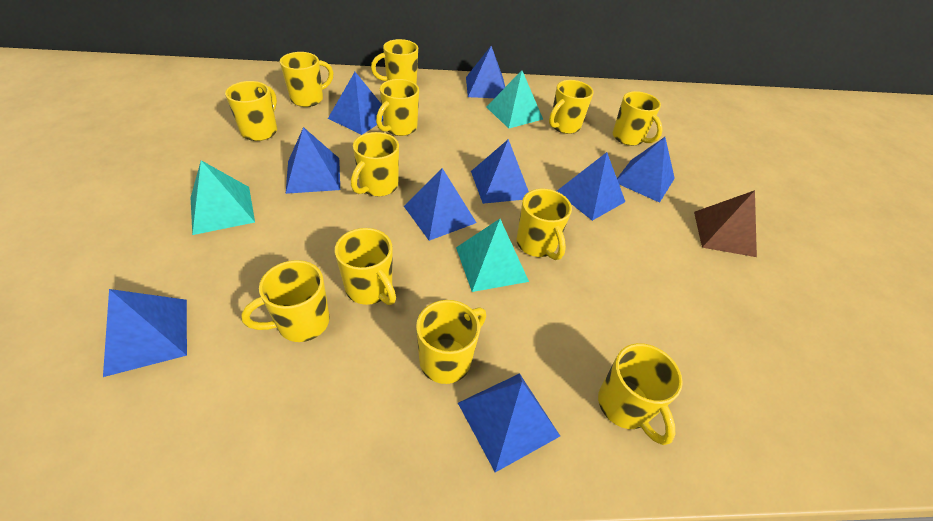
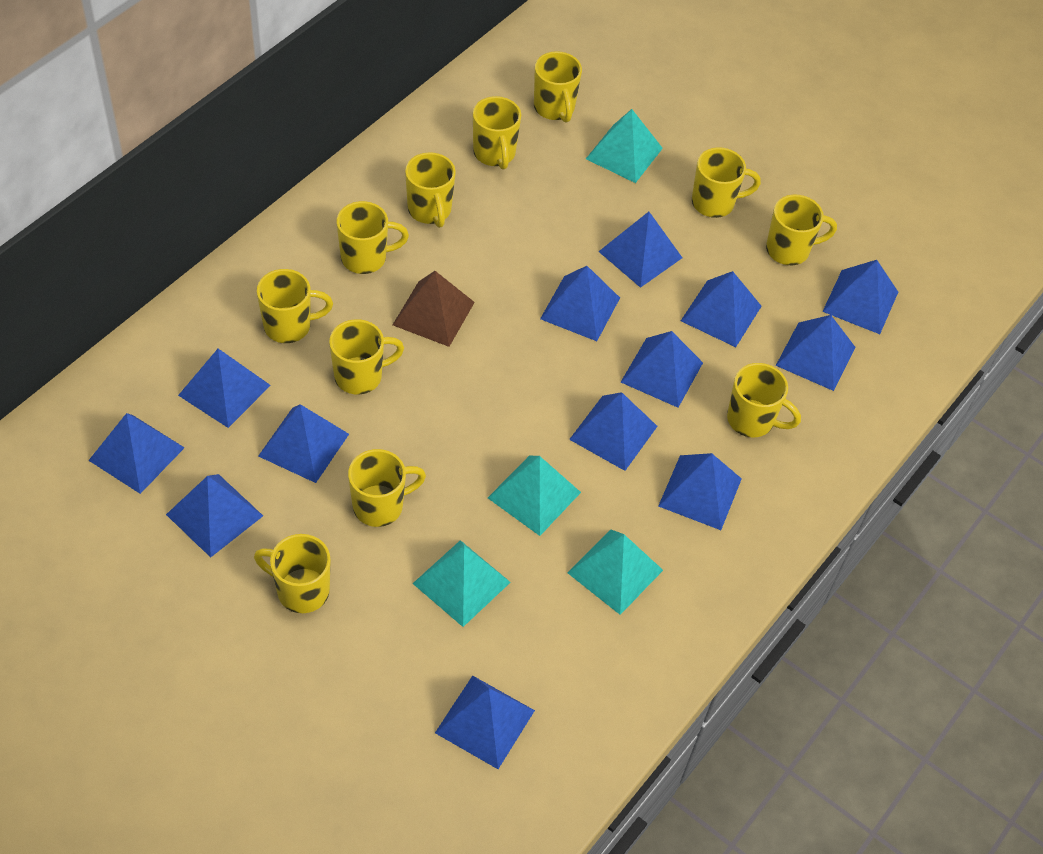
blue pyramid: 9 -> 13
turquoise pyramid: 3 -> 4
yellow mug: 12 -> 11

